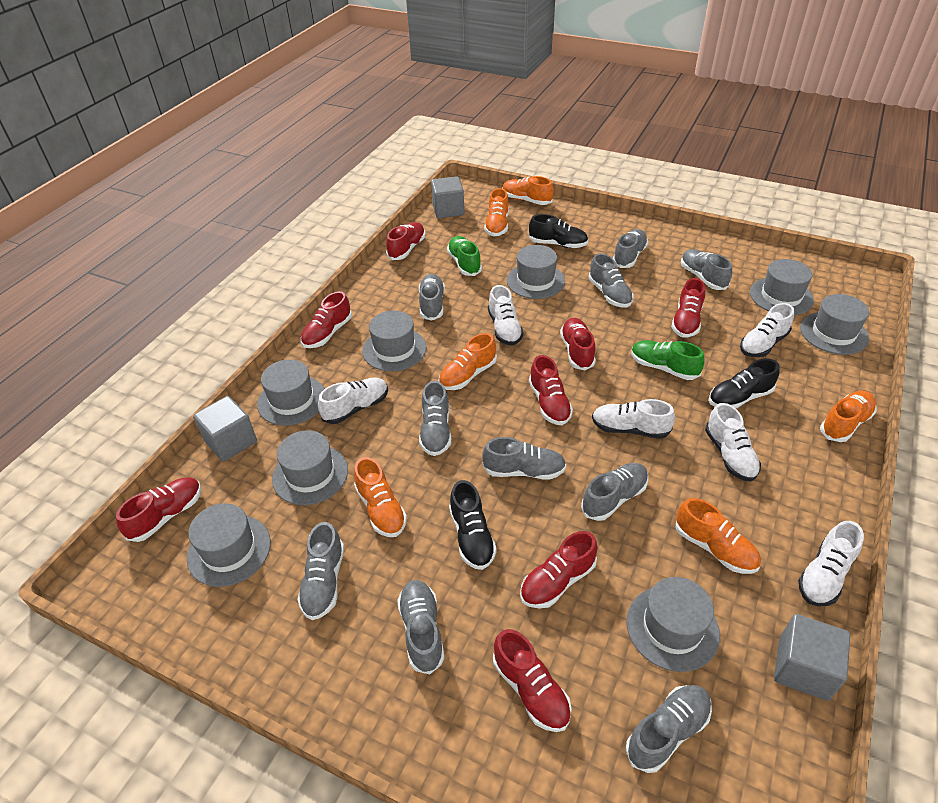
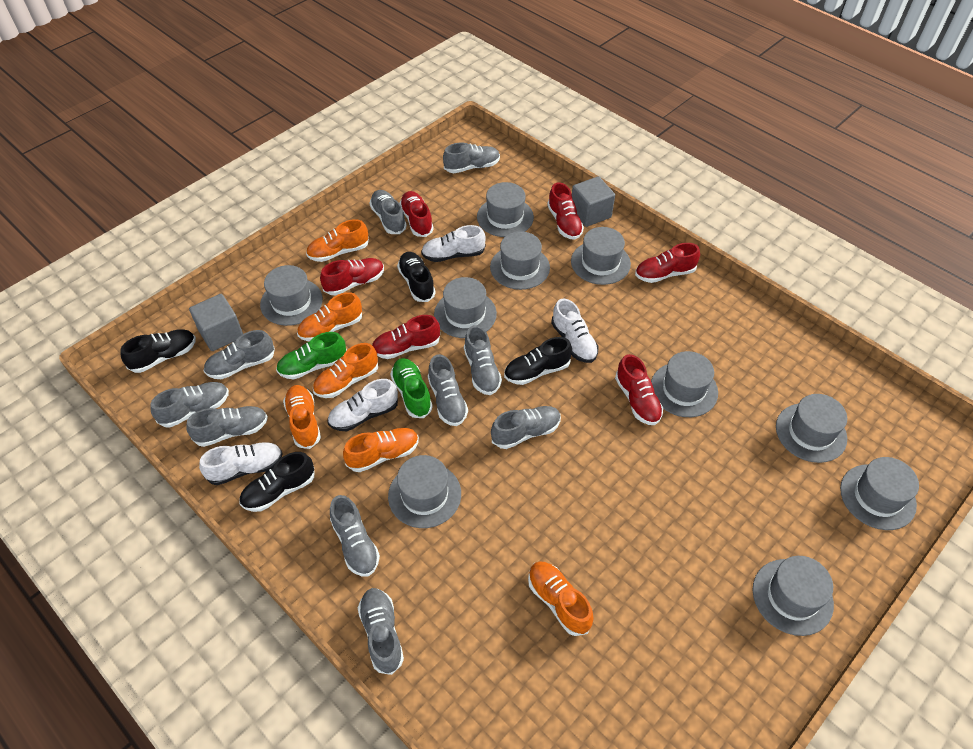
black shoe: 3 -> 4
grey cube: 3 -> 2
grey hat: 8 -> 10
red shoe: 8 -> 6
white shoe: 6 -> 4

